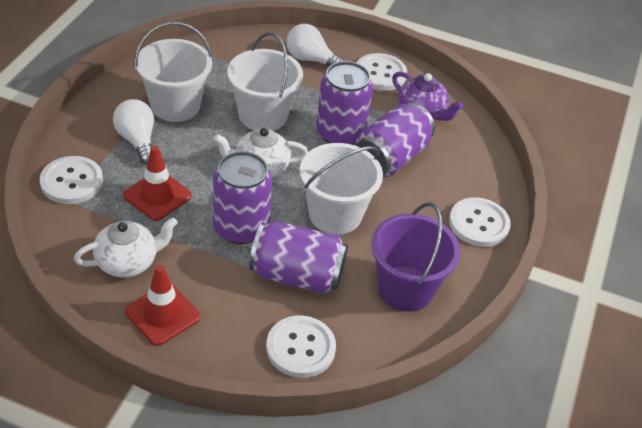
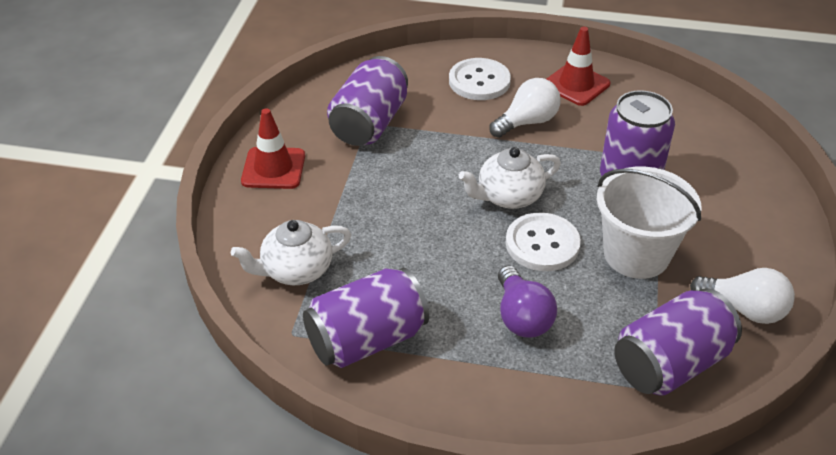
purple bucket: 1 -> 0
purple light bulb: 0 -> 1
purple teapot: 1 -> 0
white bucket: 3 -> 1
white button: 4 -> 2

